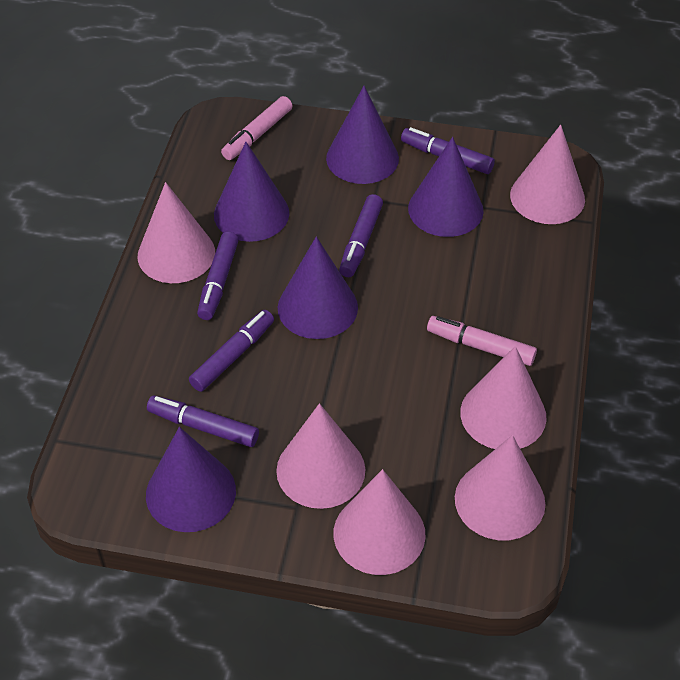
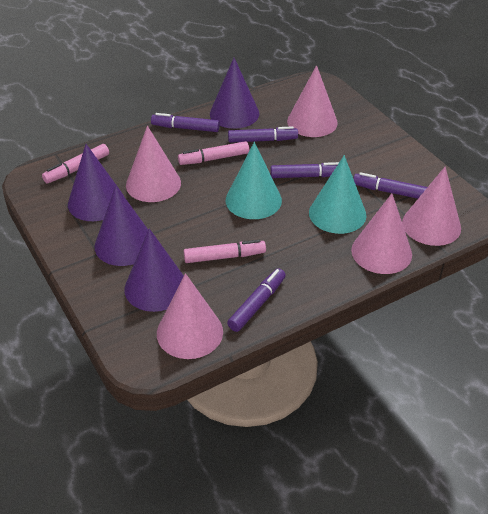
pink cone: 6 -> 5
pink marker: 2 -> 3
purple cone: 5 -> 4
turquoise cone: 0 -> 2

